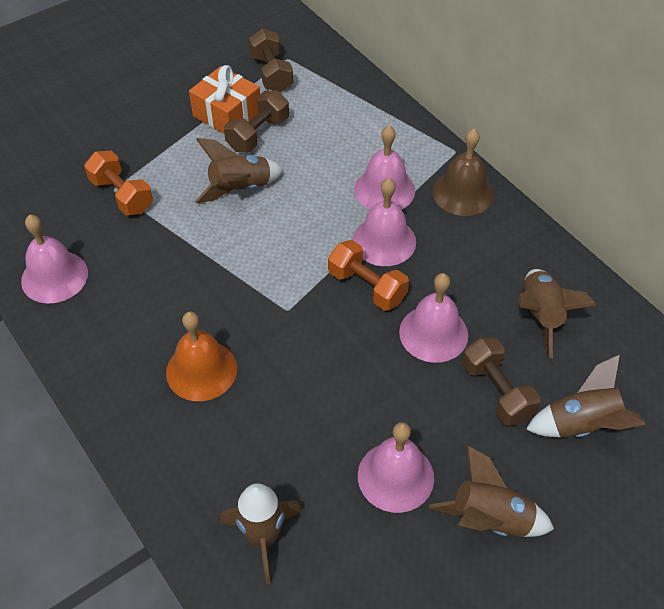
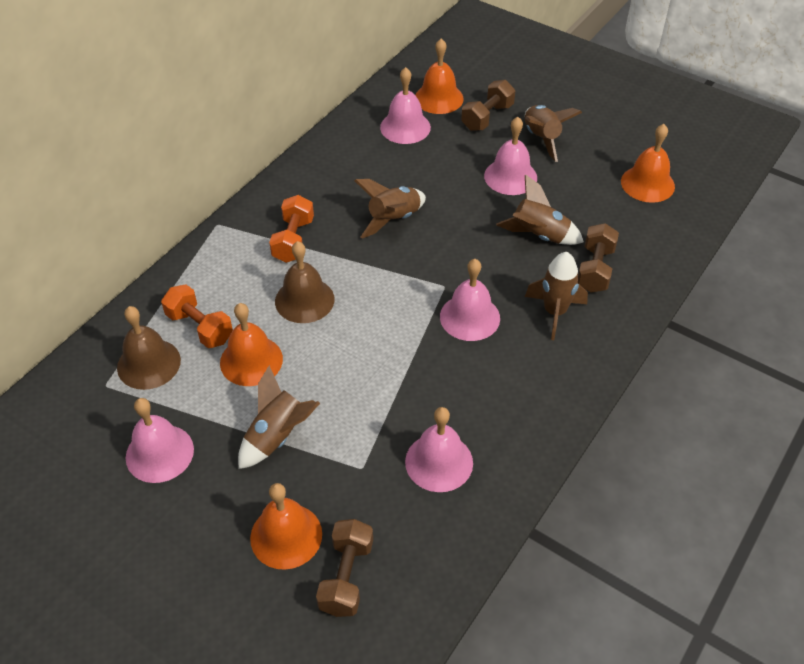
brown bell: 1 -> 2
orange bell: 1 -> 4
orange gift: 1 -> 0

